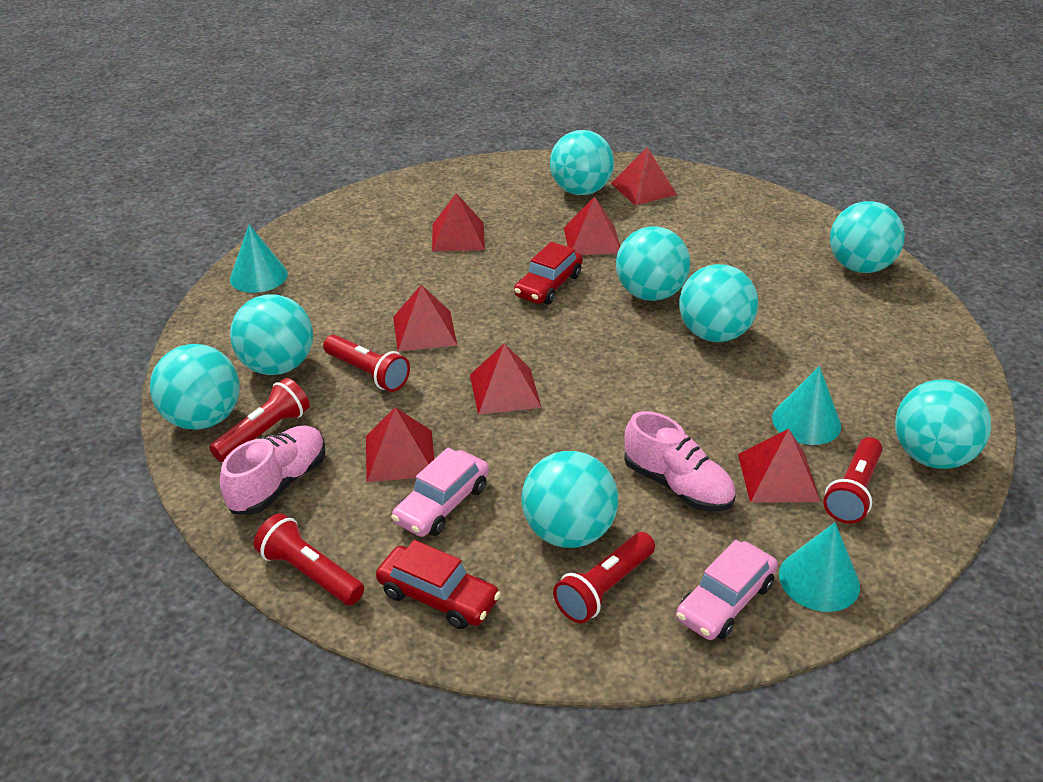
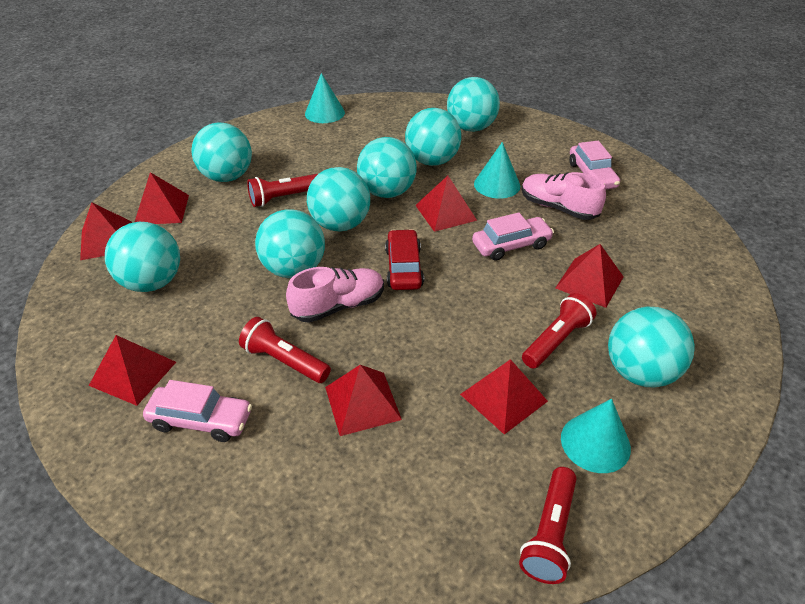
pink car: 2 -> 3
red car: 2 -> 1
red flashlight: 5 -> 4

